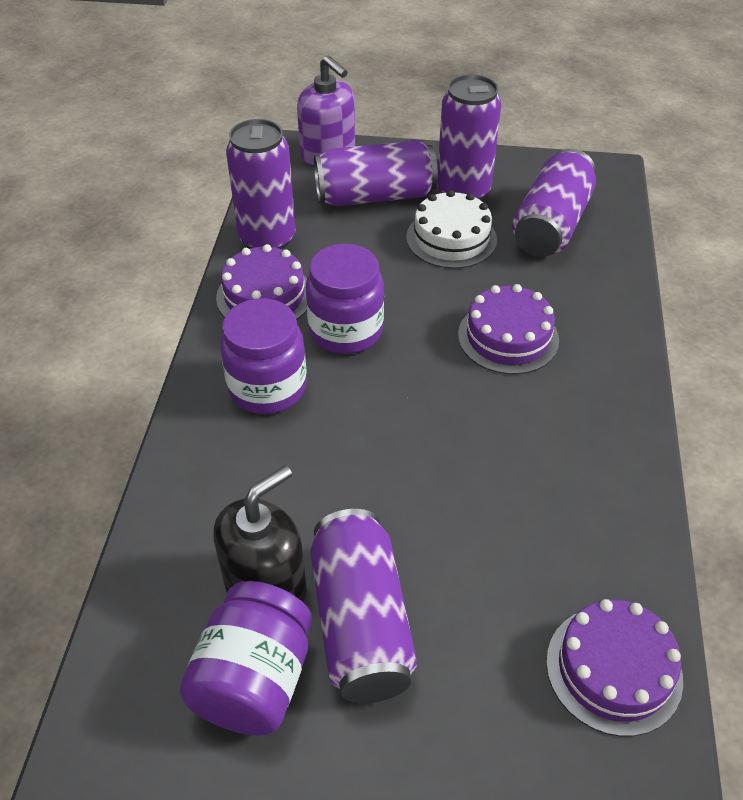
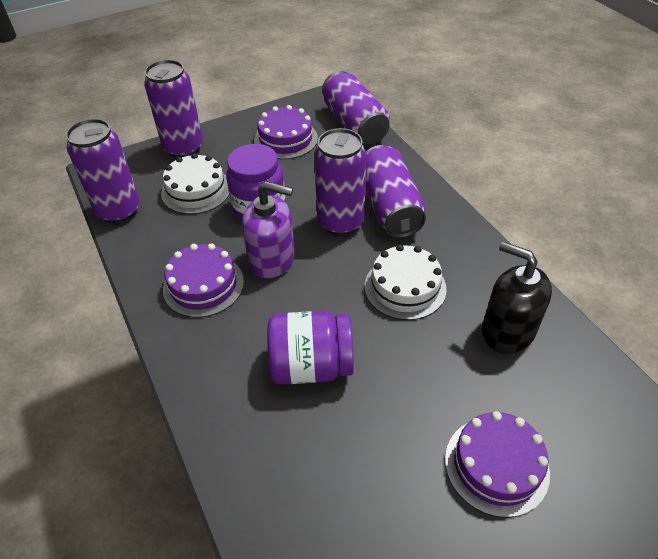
purple jar: 3 -> 2
white cake: 1 -> 2

